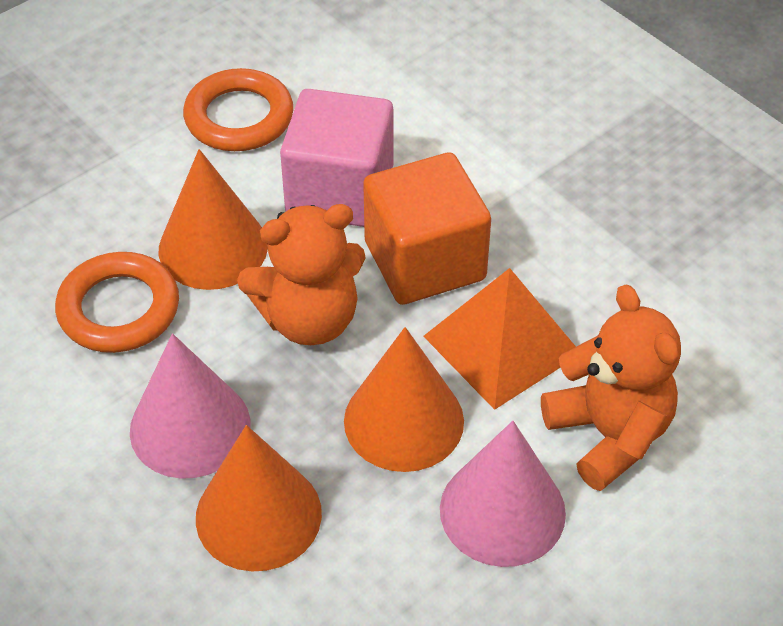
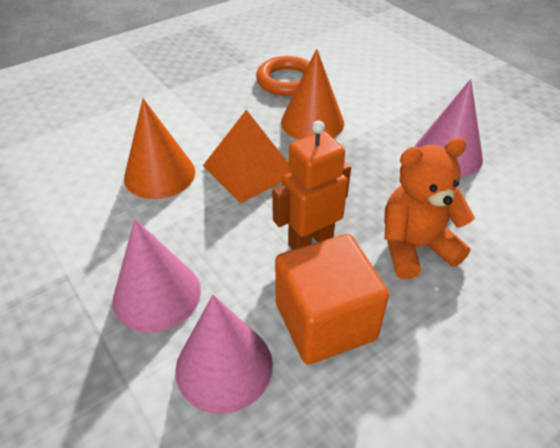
orange cone: 3 -> 2
orange ring: 2 -> 1
orange robot: 0 -> 1
orange teddy bear: 2 -> 1
pink cone: 2 -> 3
pink cube: 1 -> 0

